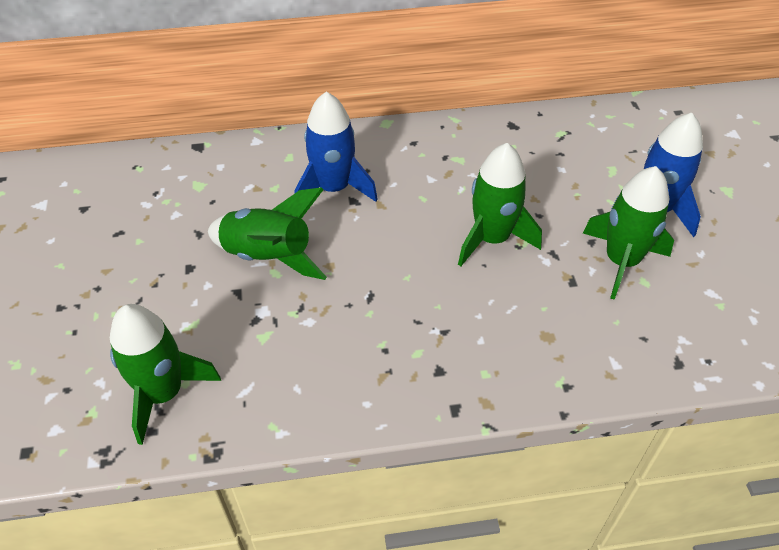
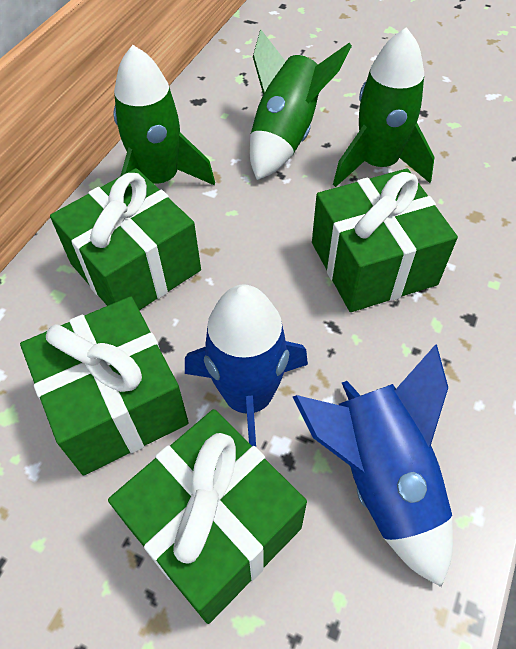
green gift: 0 -> 4
green rocket: 4 -> 3

